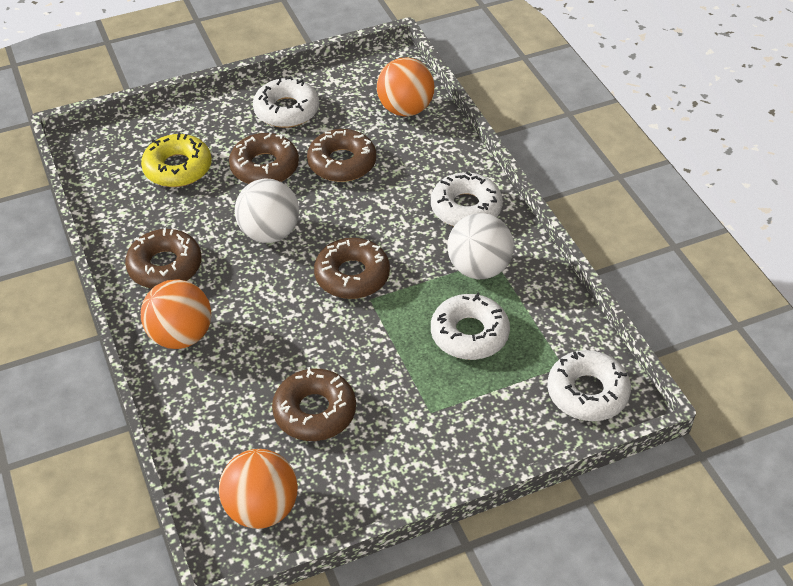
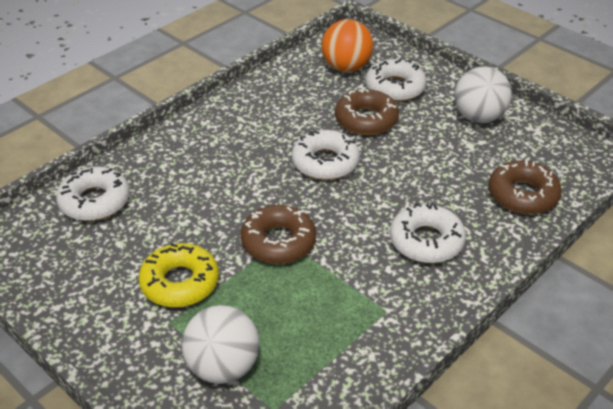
brown donut: 5 -> 3
orange ball: 3 -> 1

